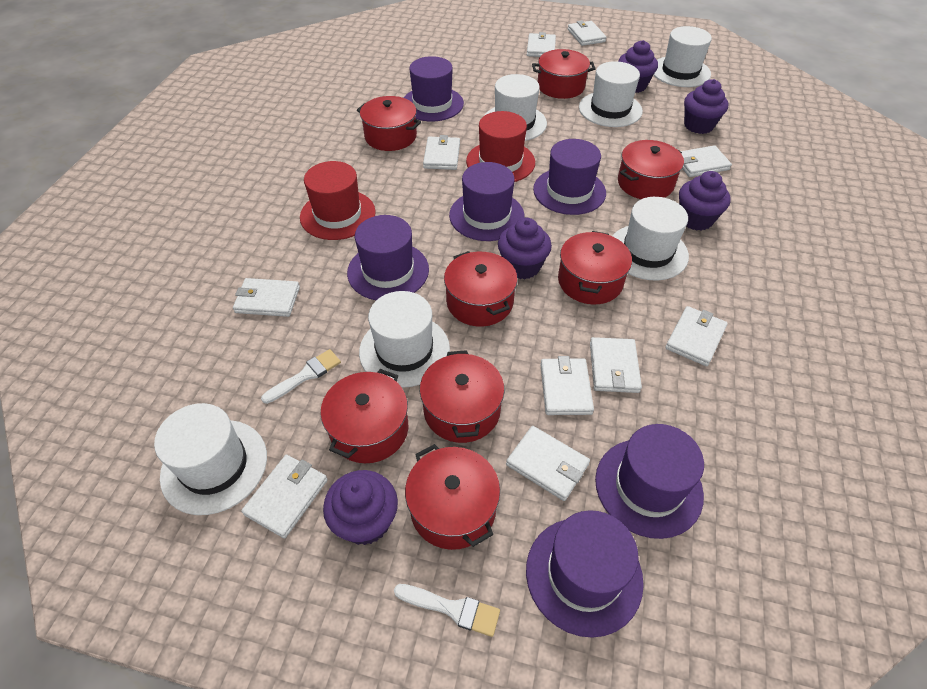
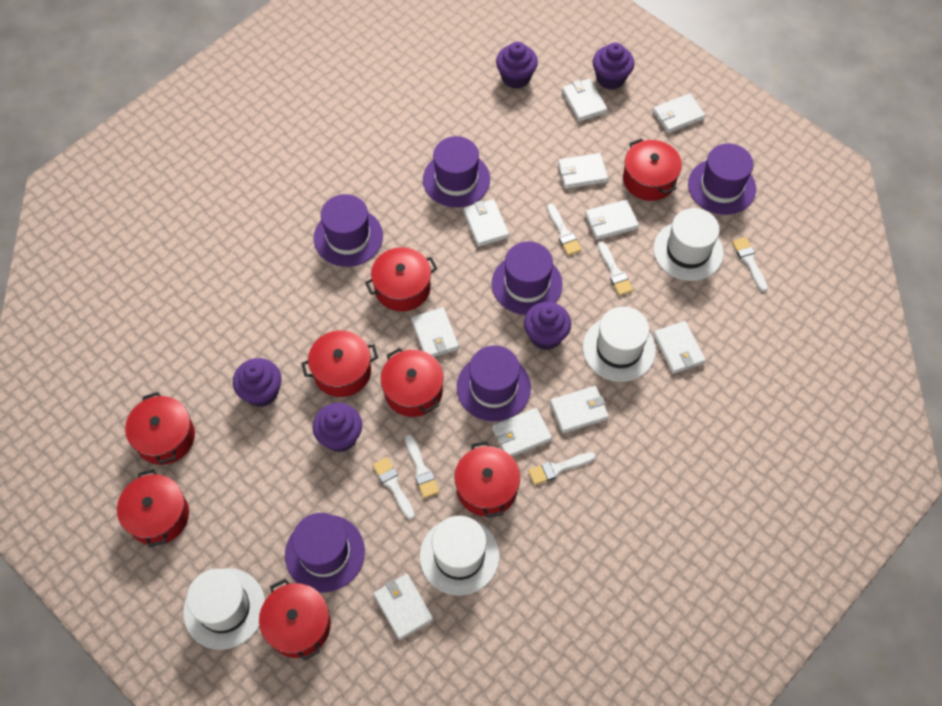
red hat: 2 -> 0
white brush: 2 -> 6
white hat: 6 -> 4

